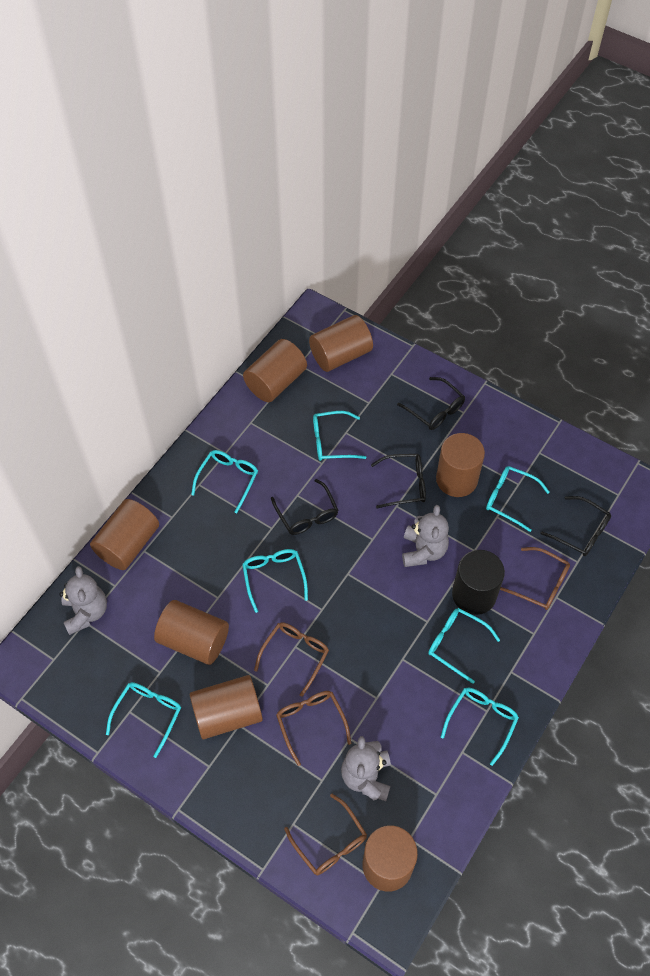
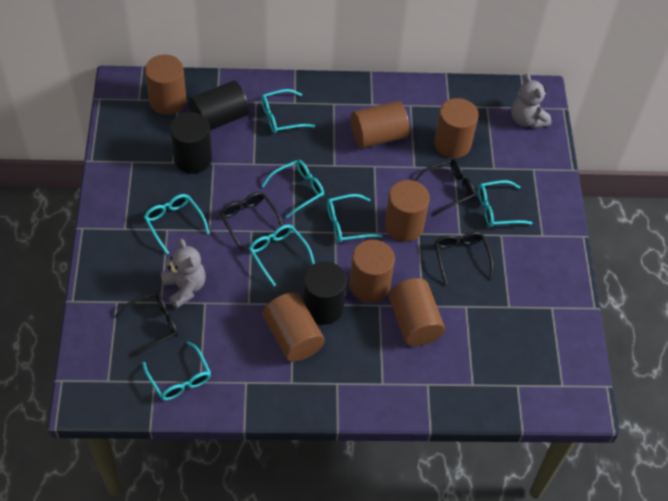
black cylinder: 1 -> 3
brown glasses: 4 -> 0
grey teddy bear: 3 -> 2

